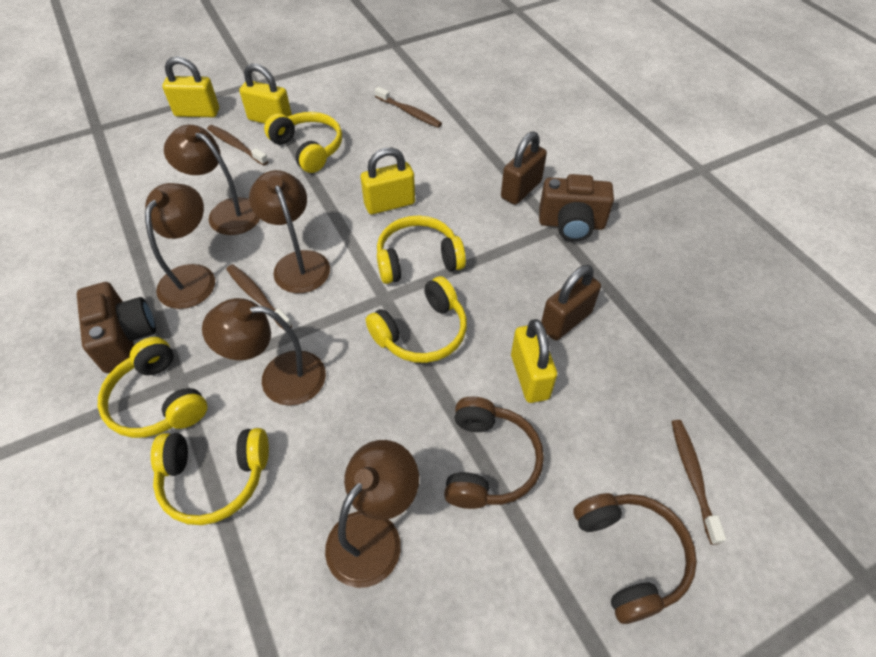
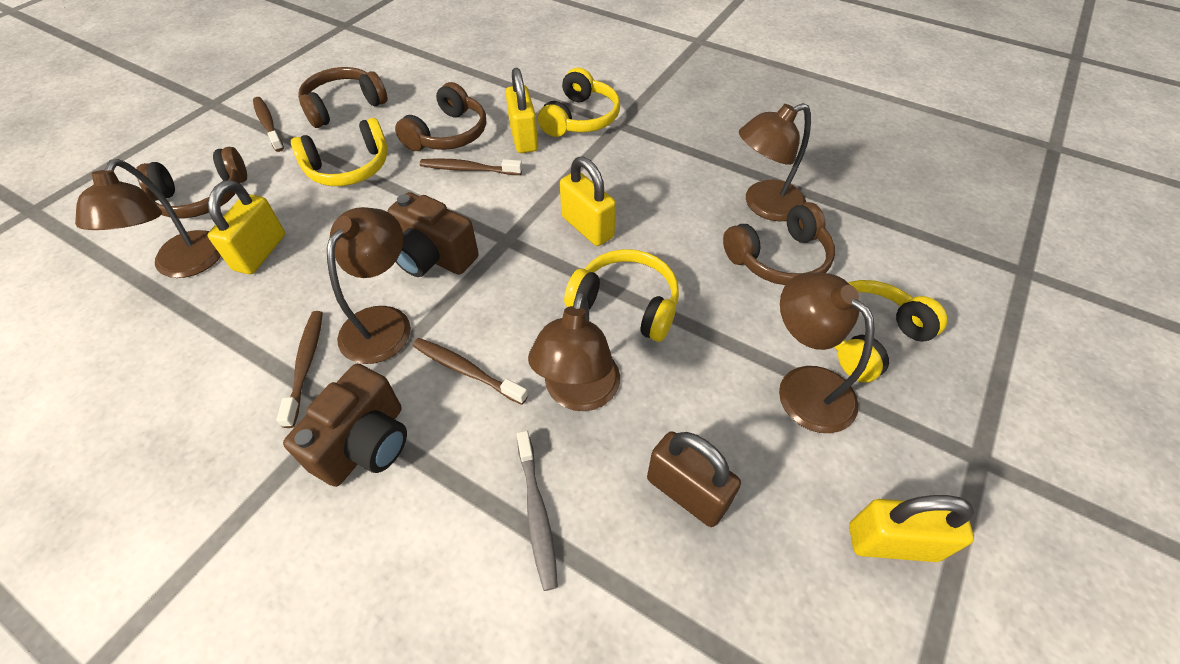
brown headphones: 2 -> 4
brown padlock: 2 -> 1
grey toothbrush: 0 -> 1
yellow headphones: 5 -> 4

